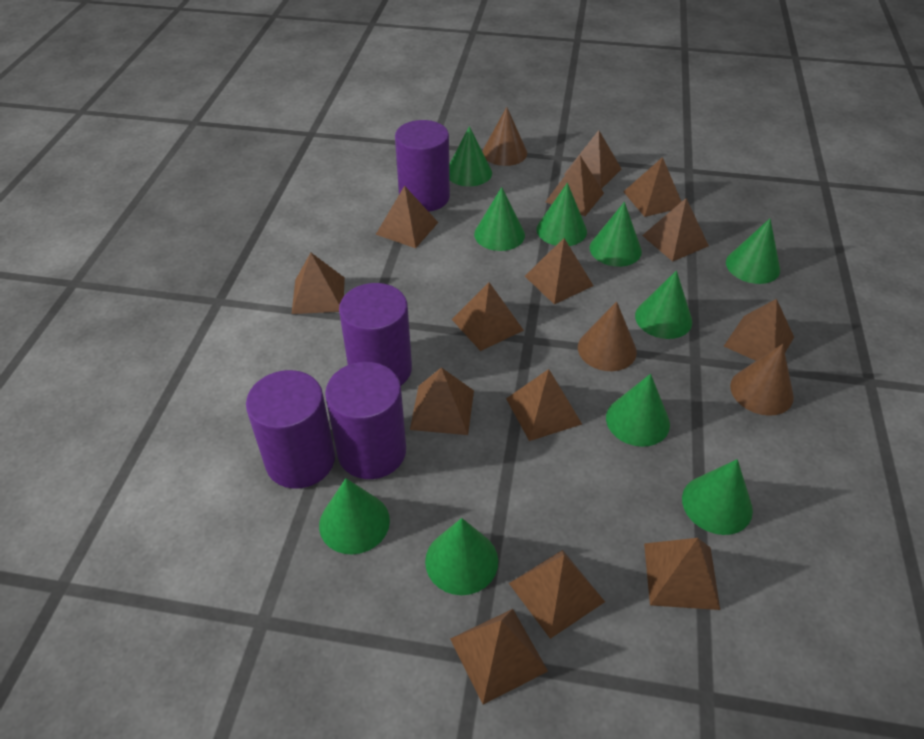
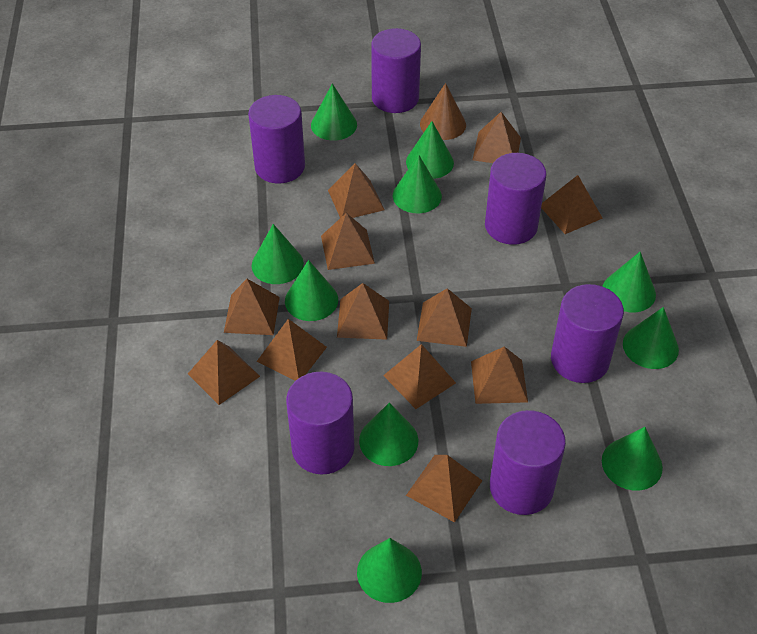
brown cone: 3 -> 1
brown pyramid: 14 -> 12
purple cylinder: 4 -> 6

